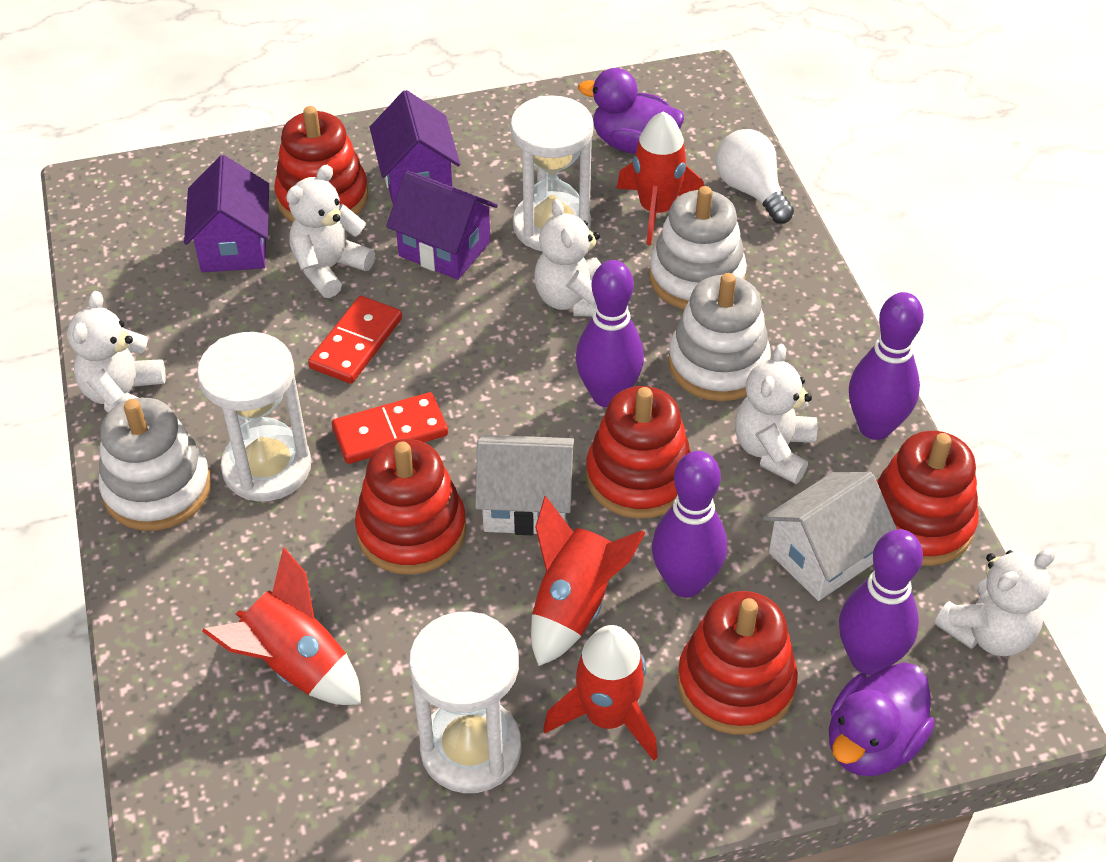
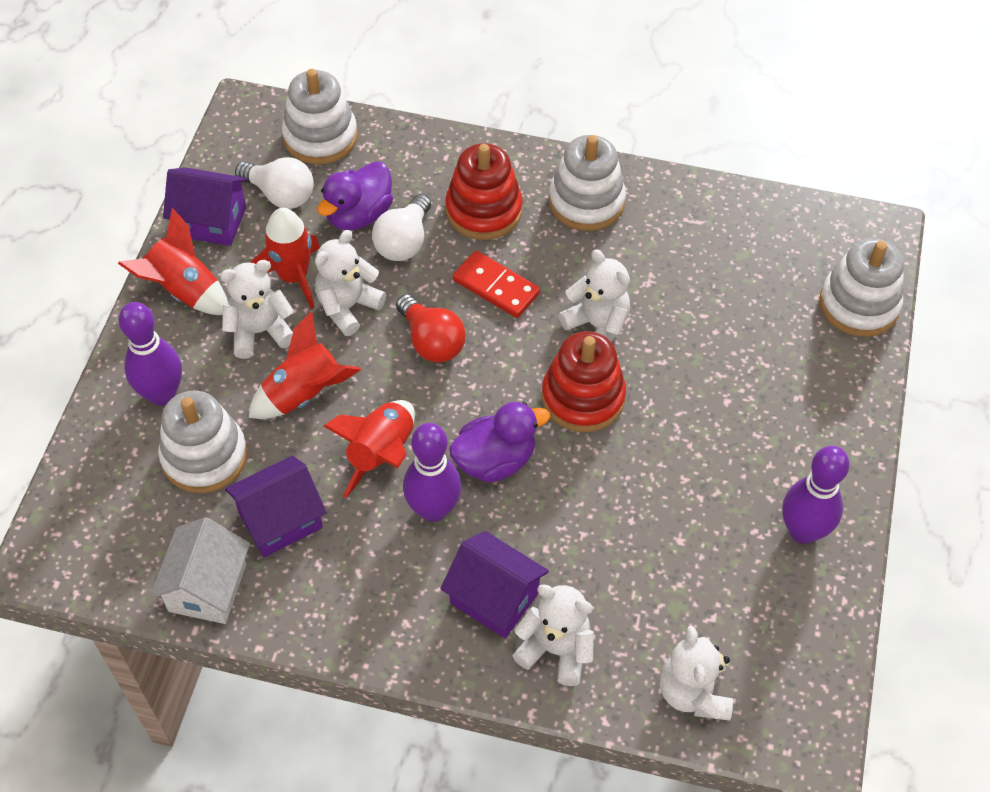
purple bowling pin: 4 -> 3
red domino: 2 -> 1
red light bulb: 0 -> 1
red stacking toy: 5 -> 2
white hourglass: 3 -> 0
white house: 2 -> 1
white light bulb: 1 -> 2
white stacking toy: 3 -> 4

